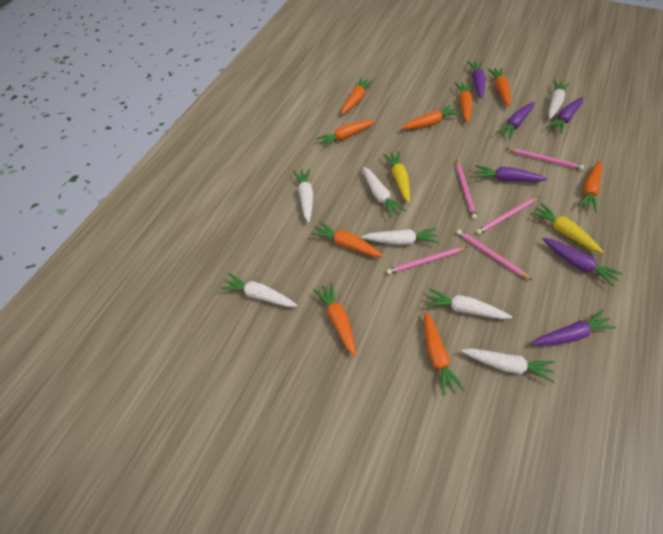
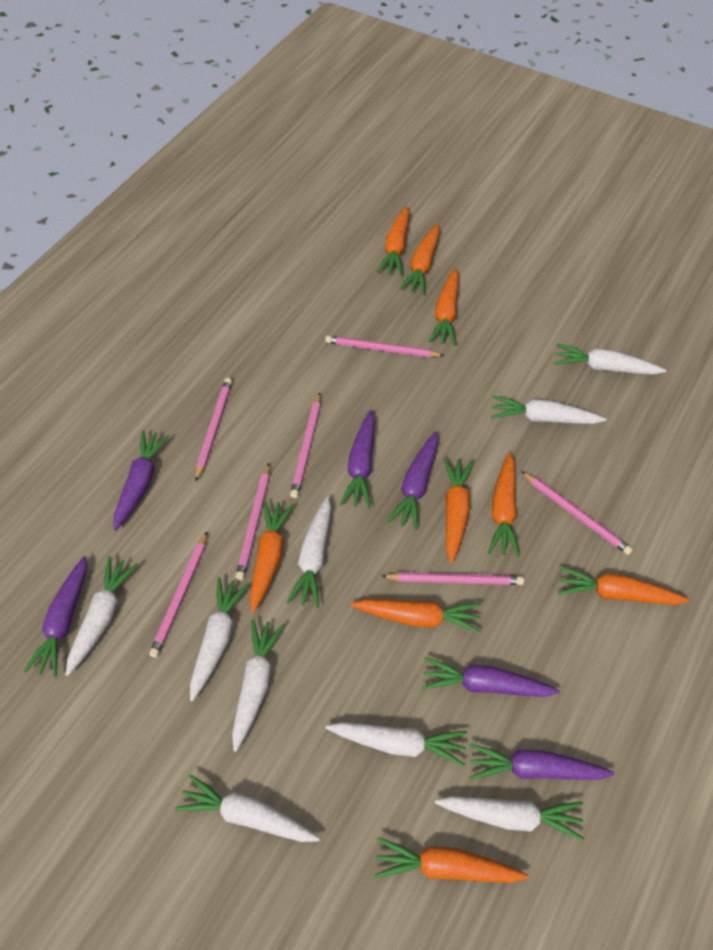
pink pencil: 5 -> 7
white carrot: 7 -> 9
yellow carrot: 2 -> 0

